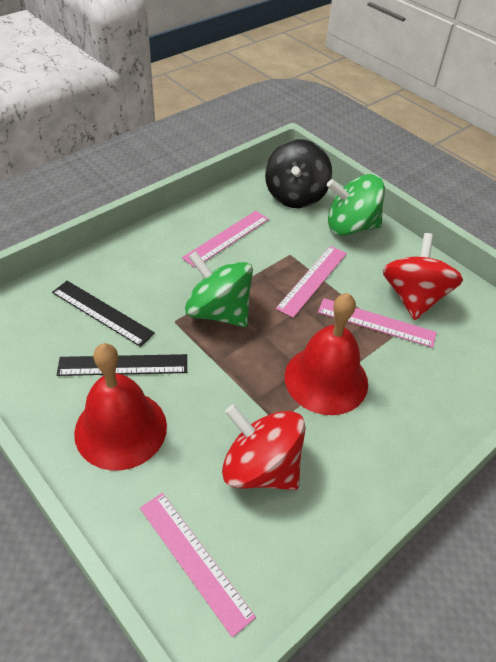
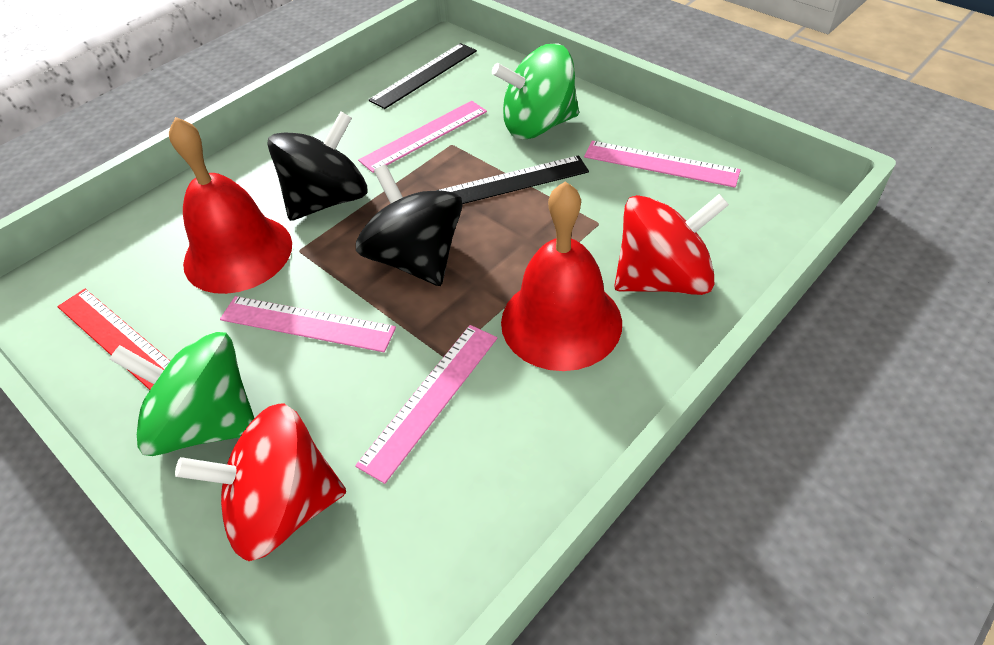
black spinning top: 1 -> 2
red ruler: 0 -> 1

